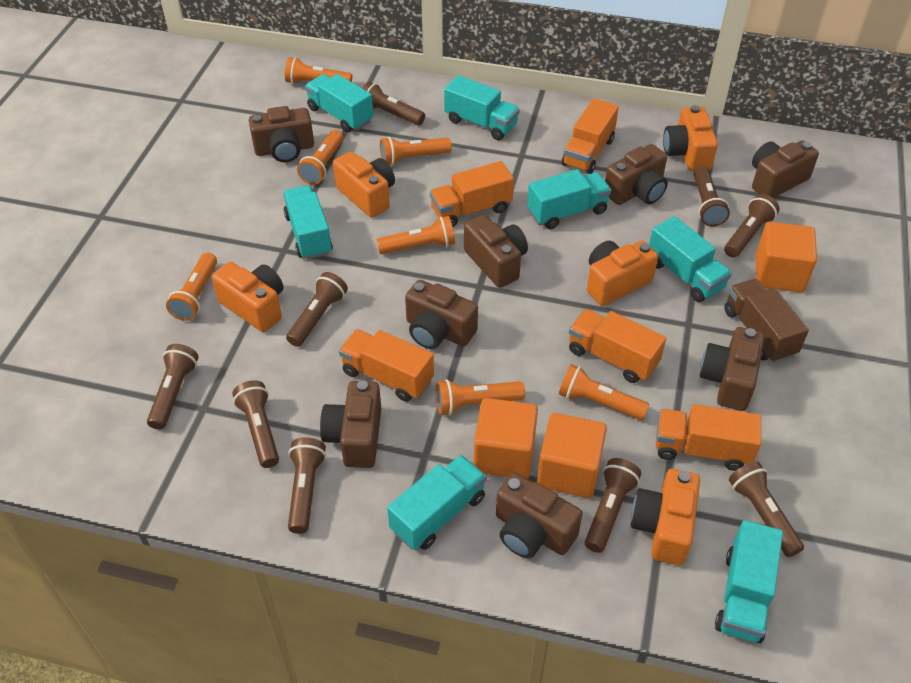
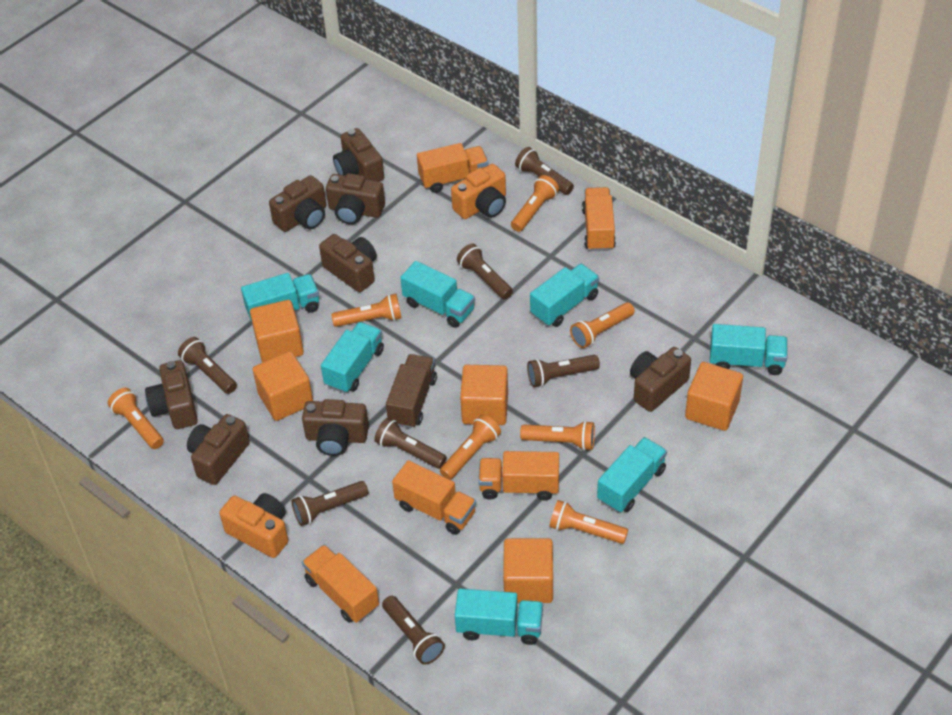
brown flashlight: 9 -> 7
orange camera: 5 -> 2
orange cube: 3 -> 5

